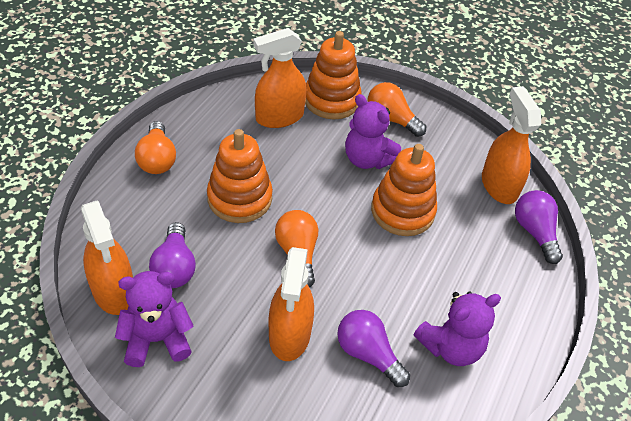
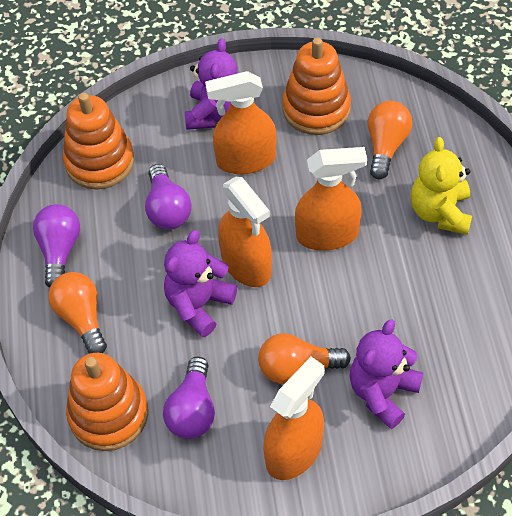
yellow teddy bear: 0 -> 1

